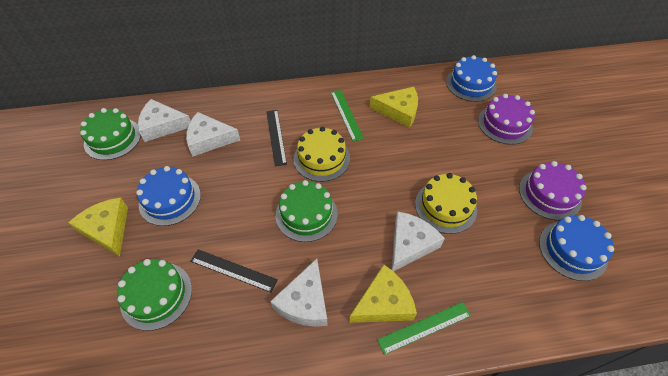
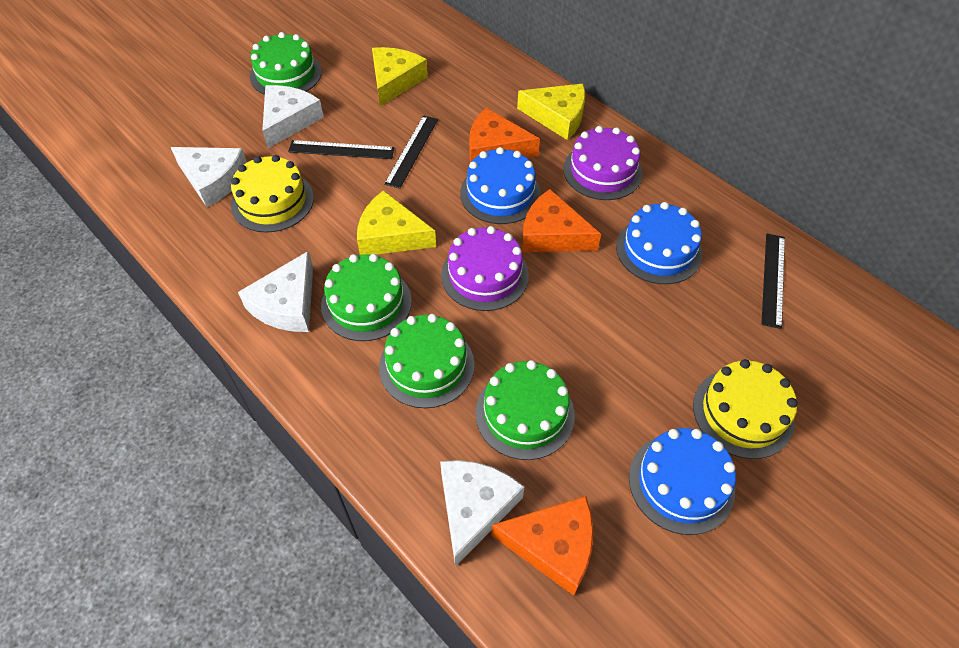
black ruler: 2 -> 3
green cake: 3 -> 4
green ruler: 2 -> 0
orange cheese: 0 -> 3

